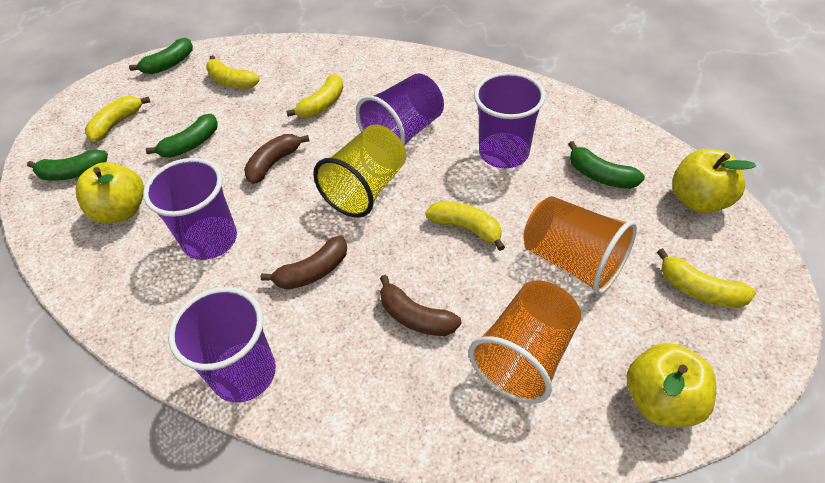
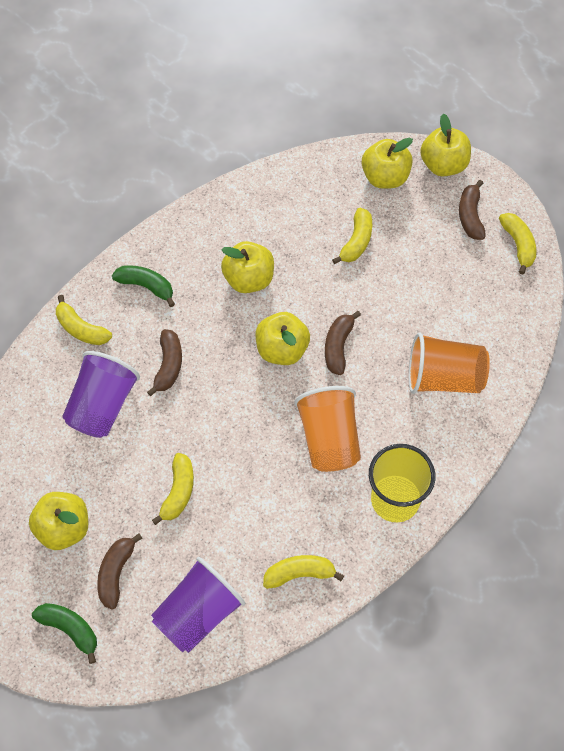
brown banana: 3 -> 4
green banana: 4 -> 2
purple cup: 4 -> 2
yellow apple: 3 -> 5

